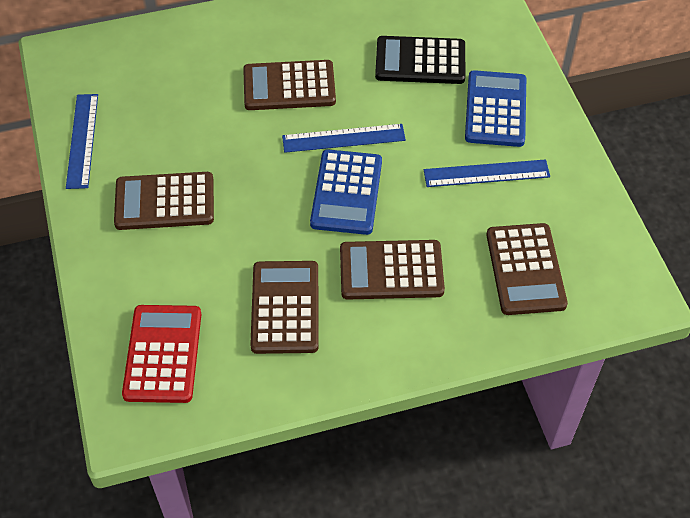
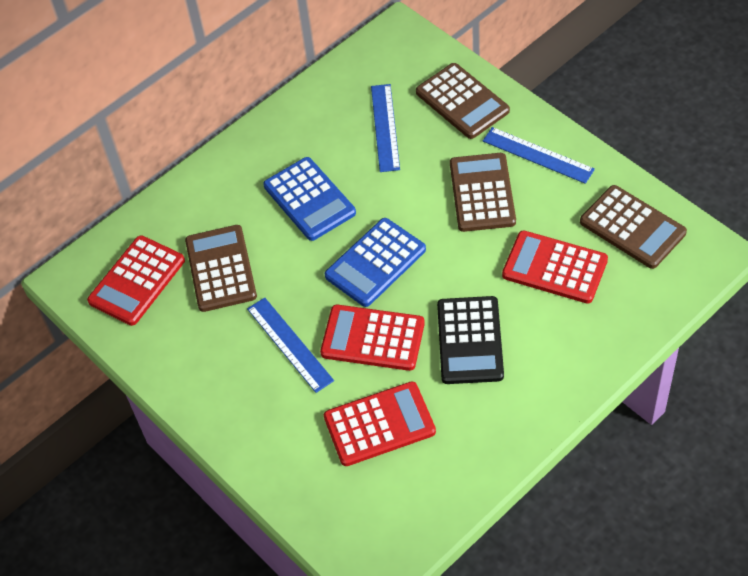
brown calculator: 5 -> 4
red calculator: 1 -> 4

